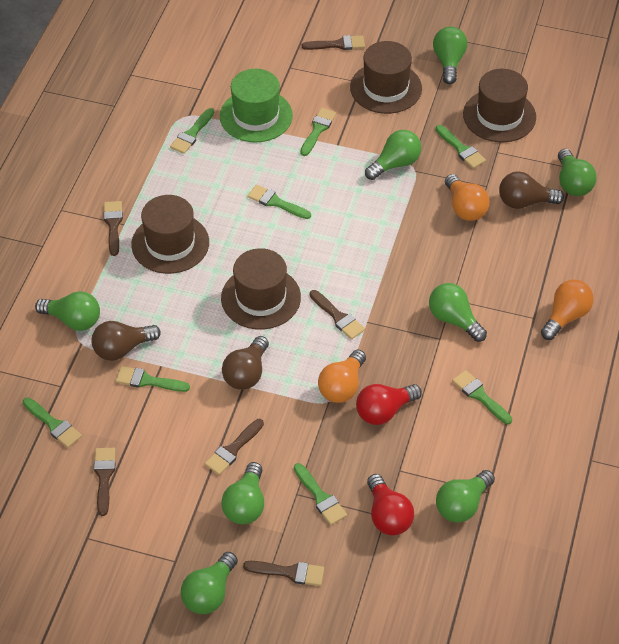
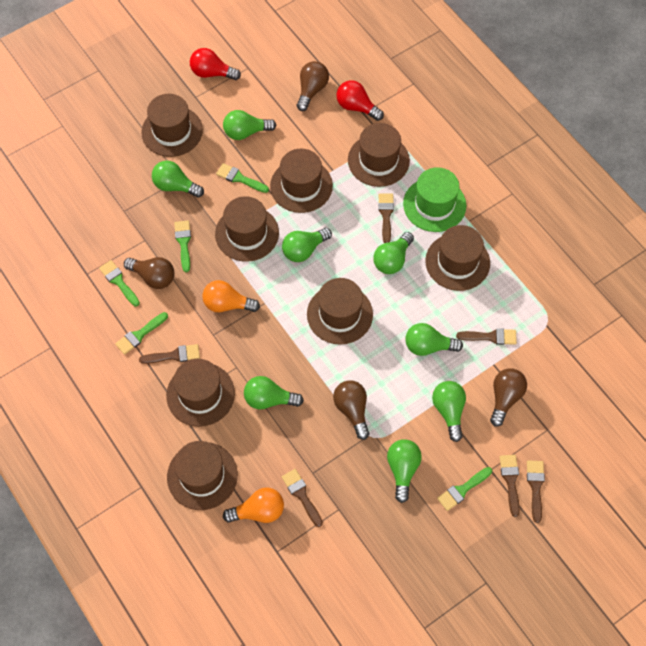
brown hat: 4 -> 8
brown light bulb: 3 -> 4
green brush: 8 -> 5
orange light bulb: 3 -> 2

